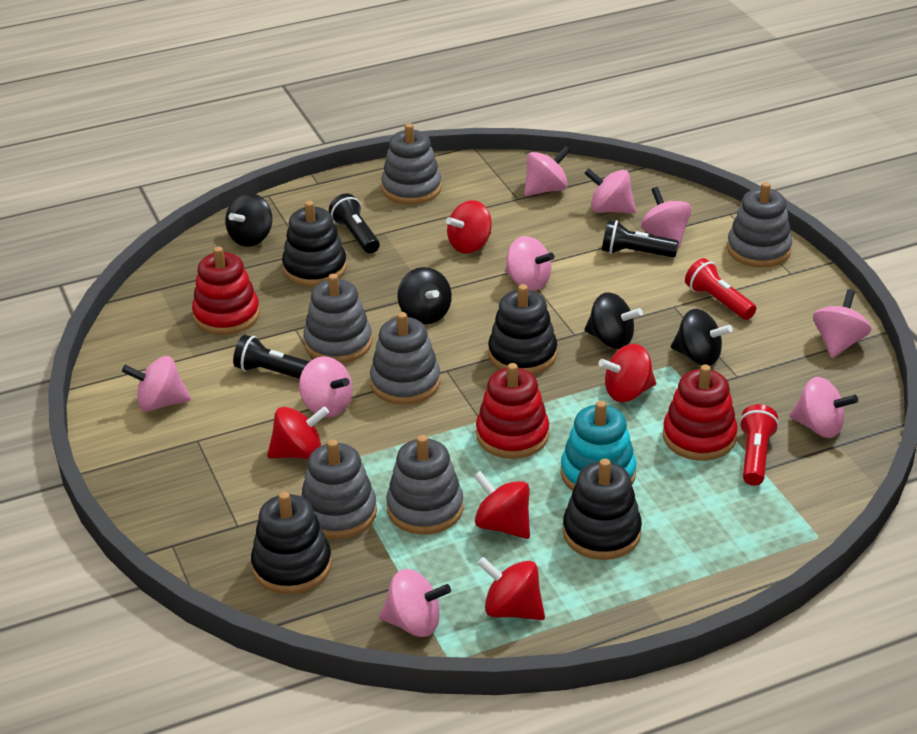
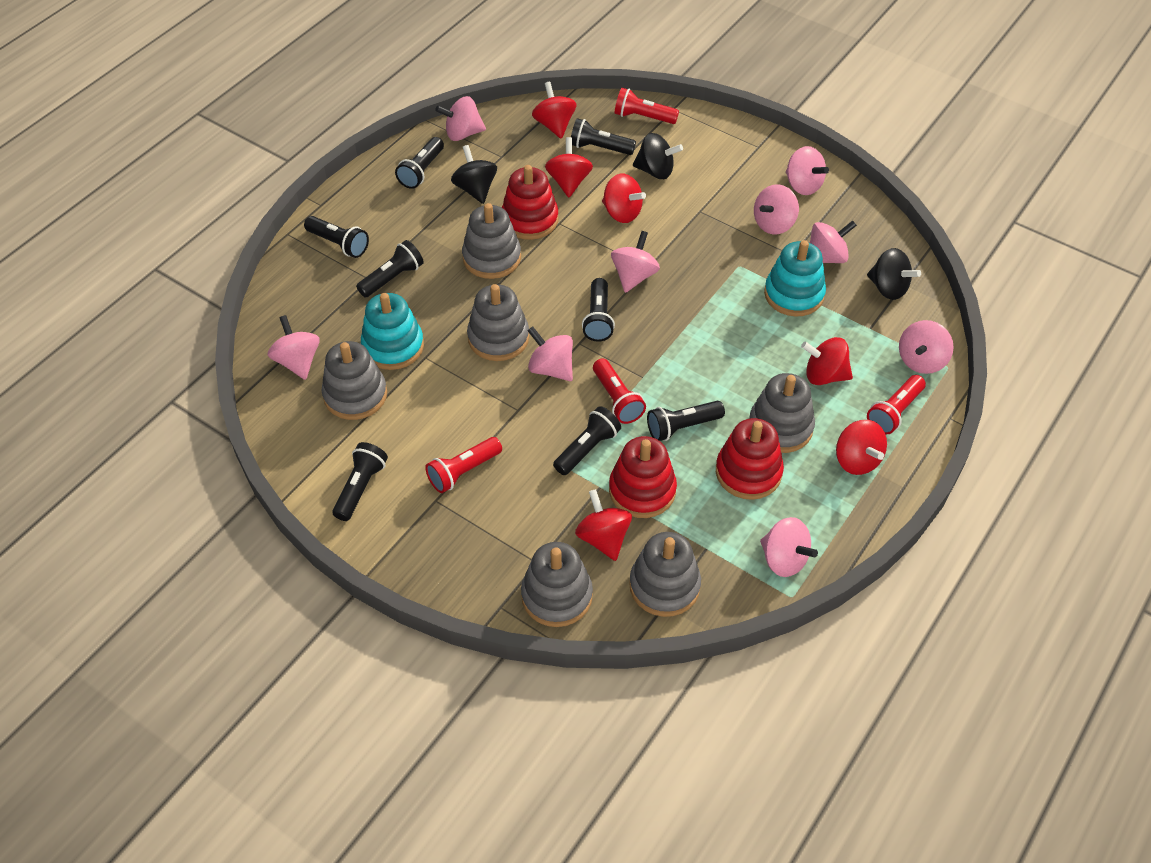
black flashlight: 3 -> 8
black spinning top: 4 -> 3
black stacking toy: 4 -> 0
red flashlight: 2 -> 4
red spinning top: 5 -> 6
turquoise stacking toy: 1 -> 2

